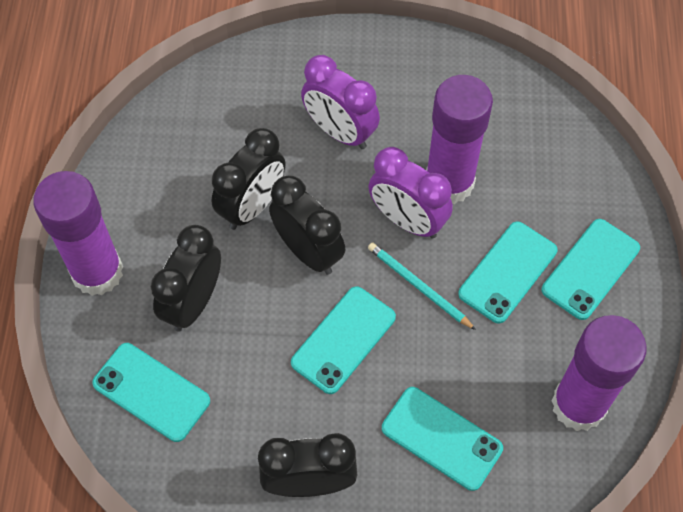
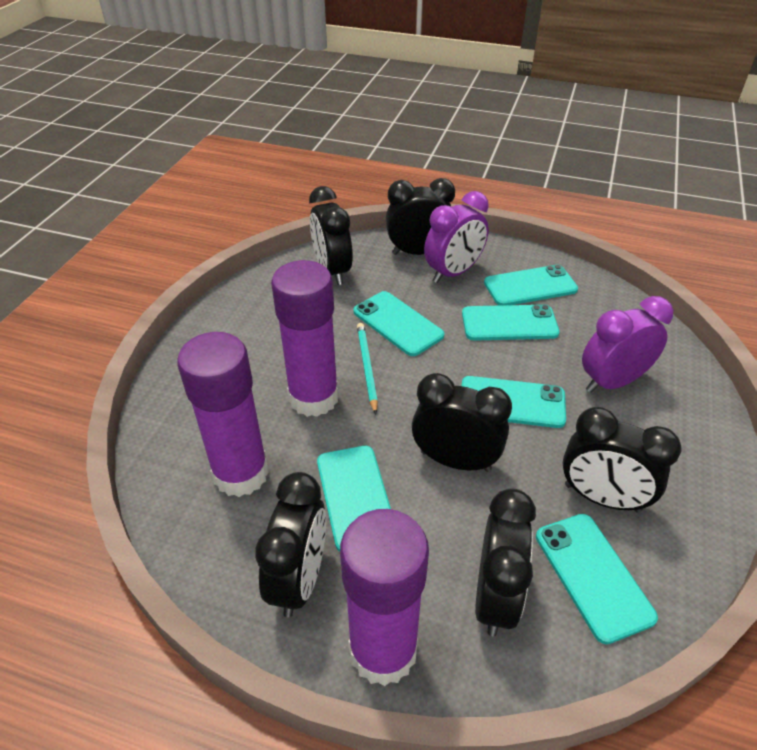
black clock: 4 -> 6
turquoise phone: 5 -> 6

